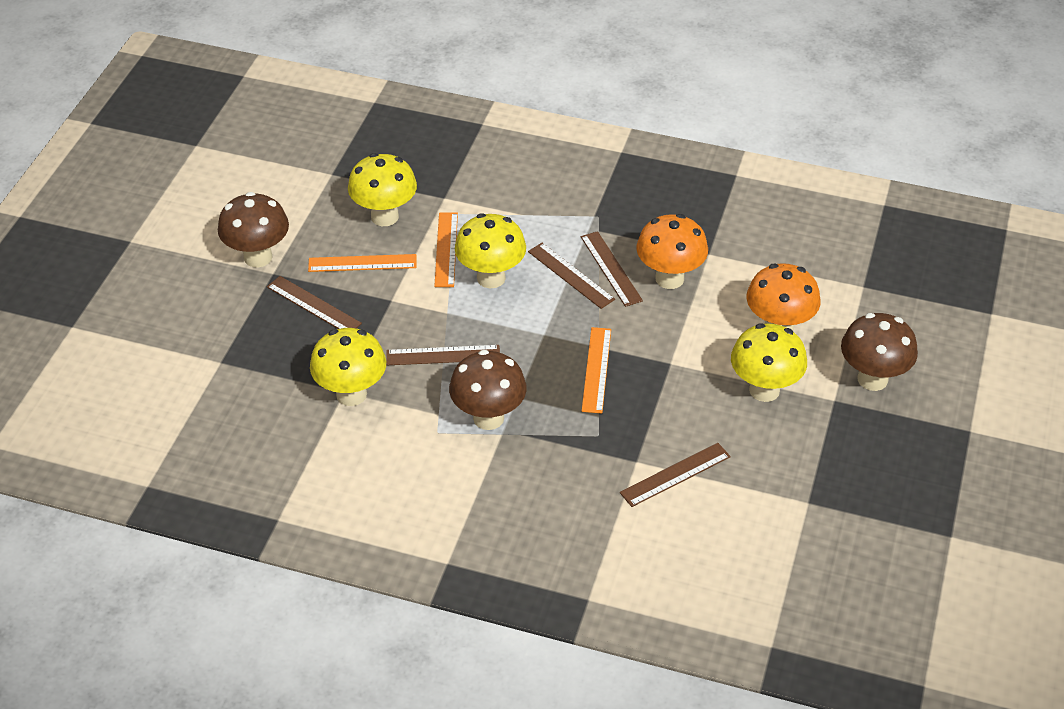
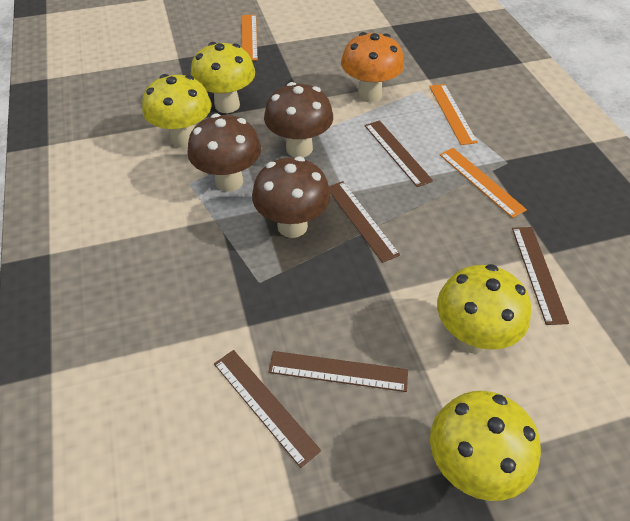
orange mushroom: 2 -> 1

